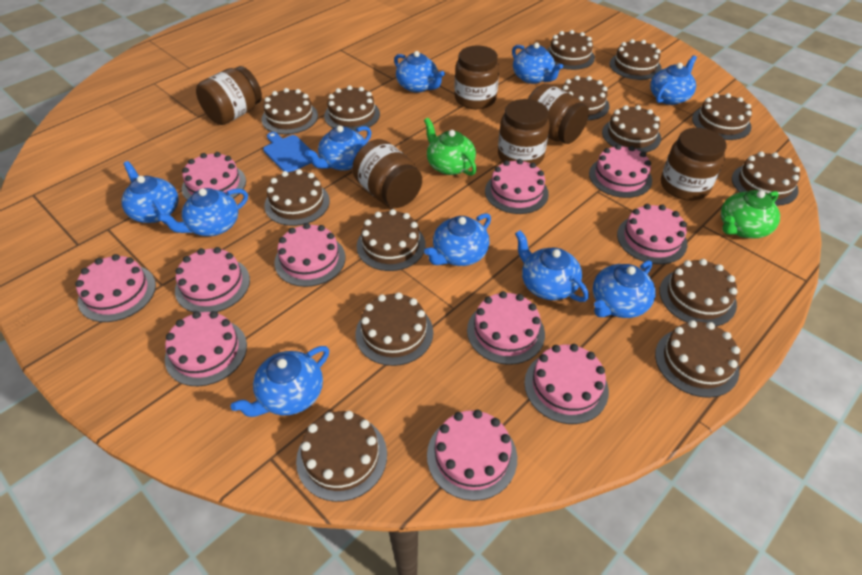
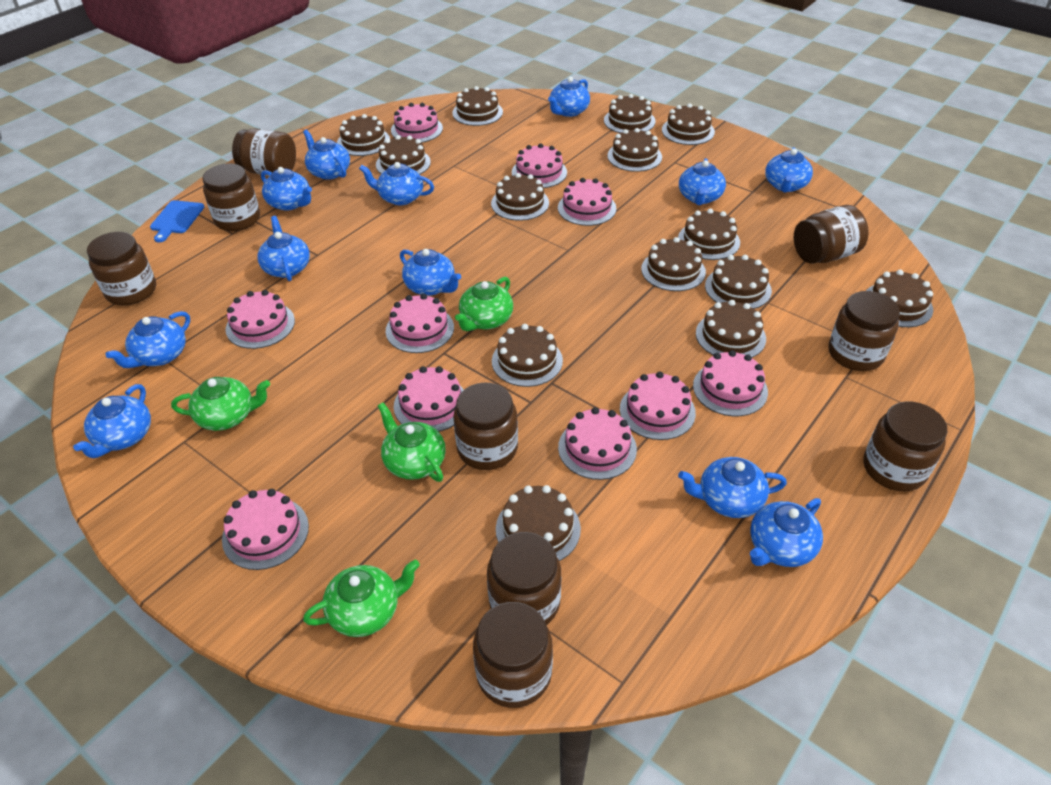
blue teapot: 10 -> 12
brown jar: 6 -> 9
green teapot: 2 -> 4
pink cake: 11 -> 10

